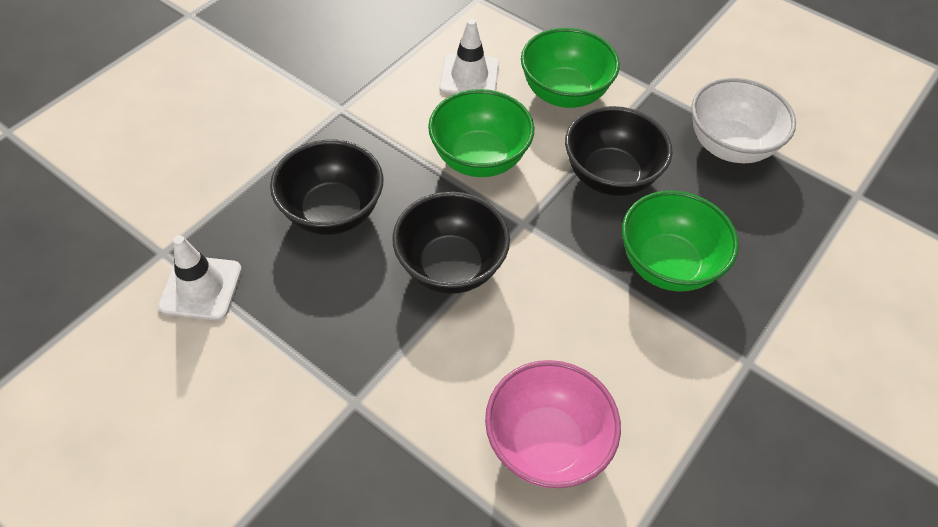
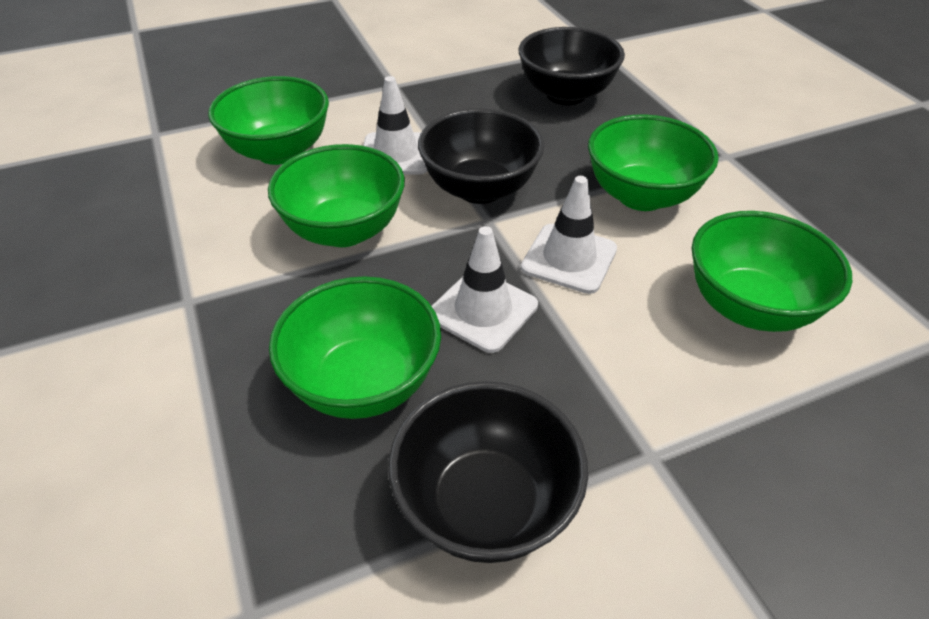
green bowl: 3 -> 5
pink bowl: 1 -> 0
white bowl: 1 -> 0
white traffic cone: 2 -> 3

